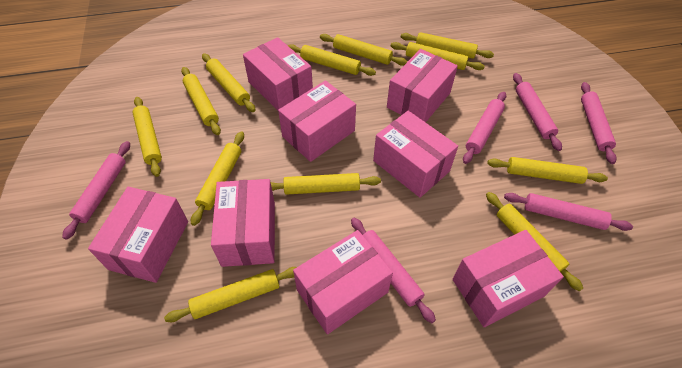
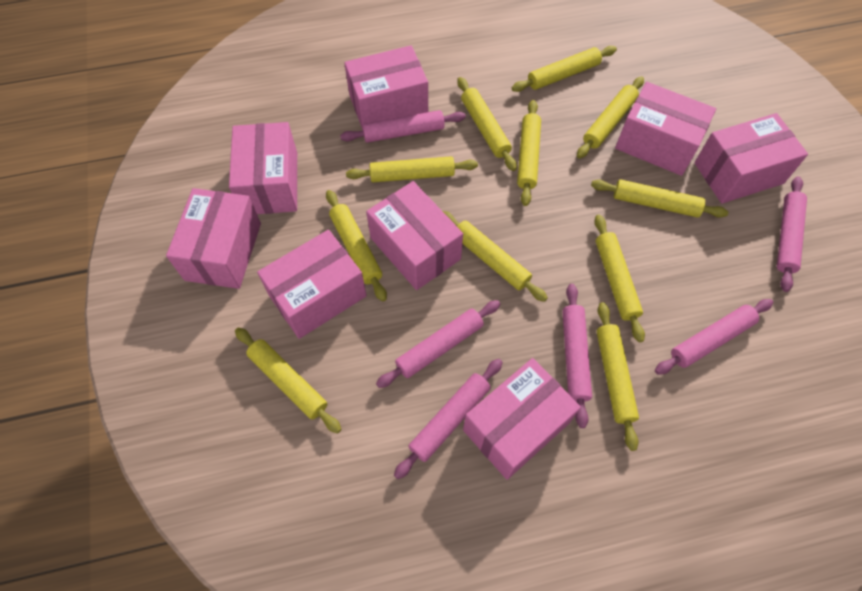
yellow rolling pin: 12 -> 11

